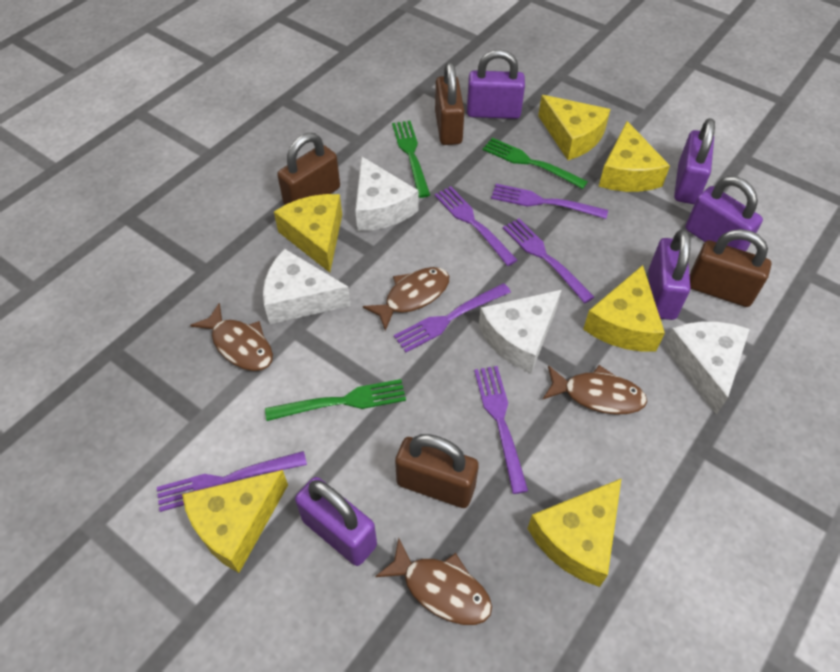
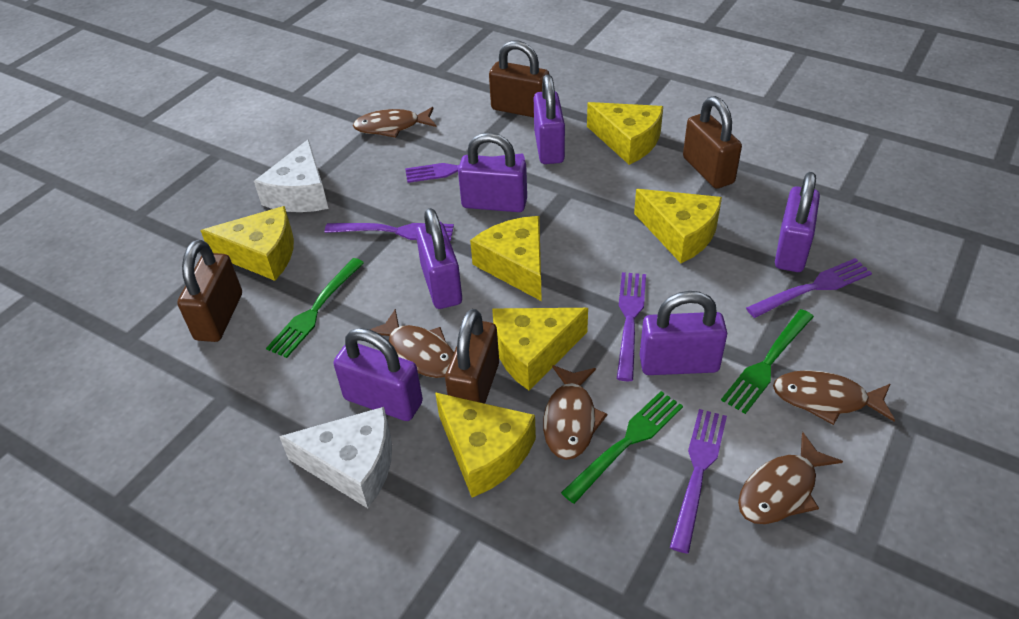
brown fish: 4 -> 5
purple fork: 6 -> 5
purple padlock: 5 -> 6
white cheese: 4 -> 2

